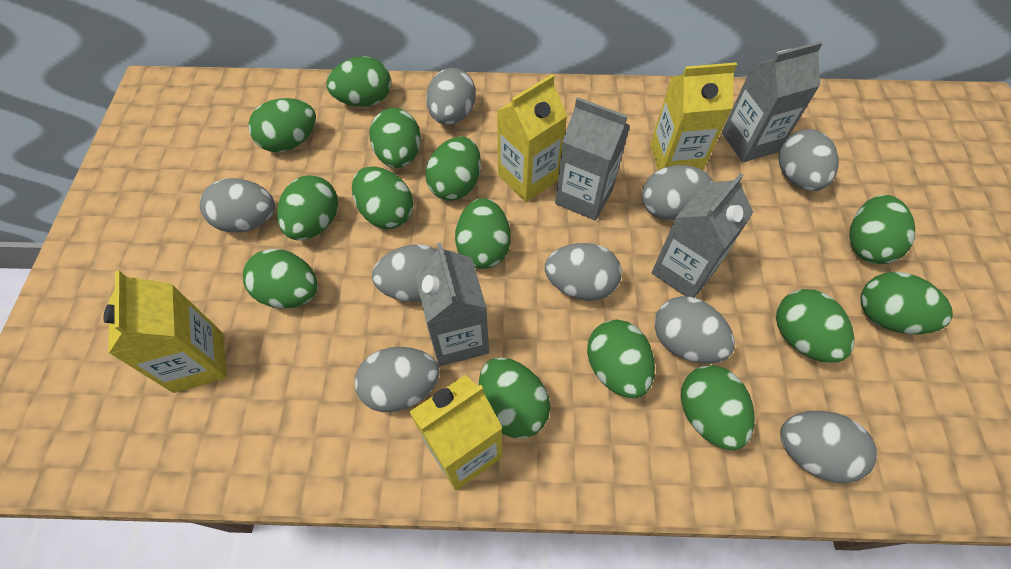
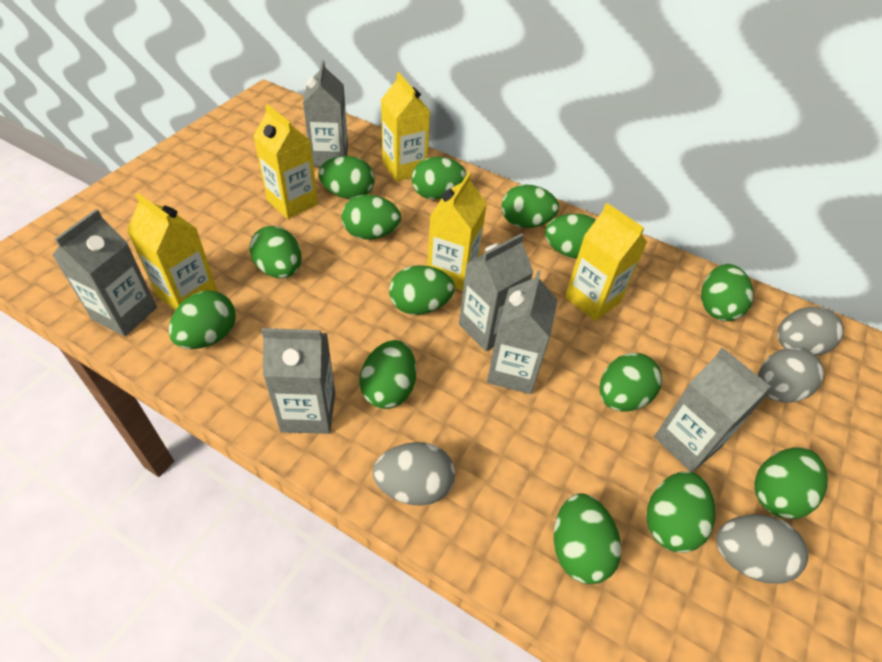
grey carton: 4 -> 6
grey egg: 9 -> 4
yellow carton: 4 -> 5

